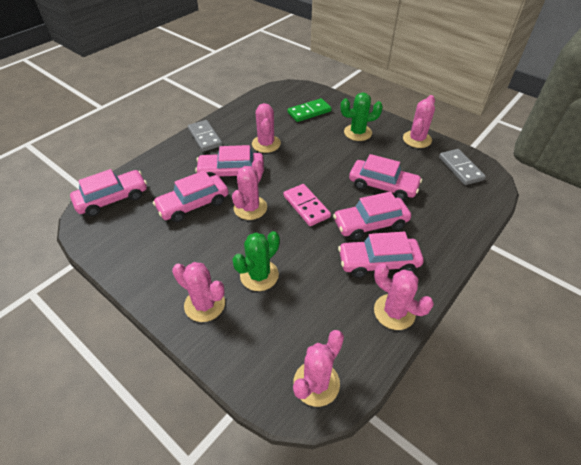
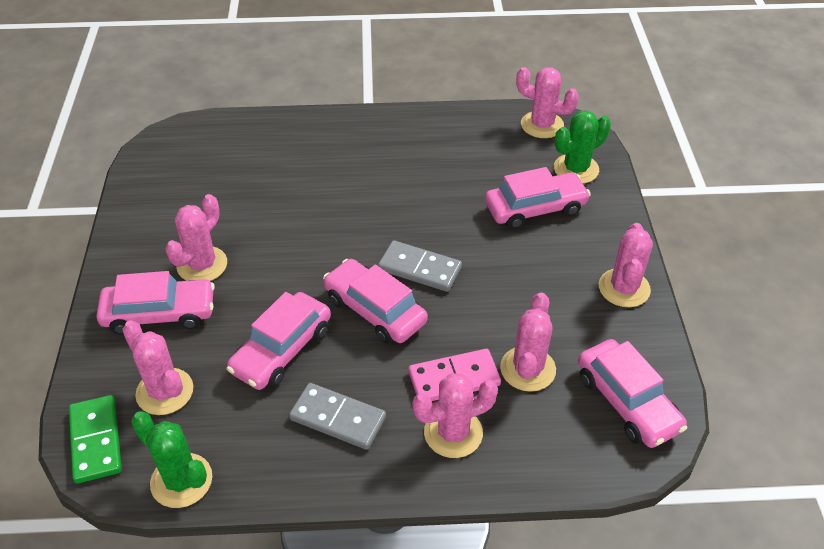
pink car: 6 -> 5

